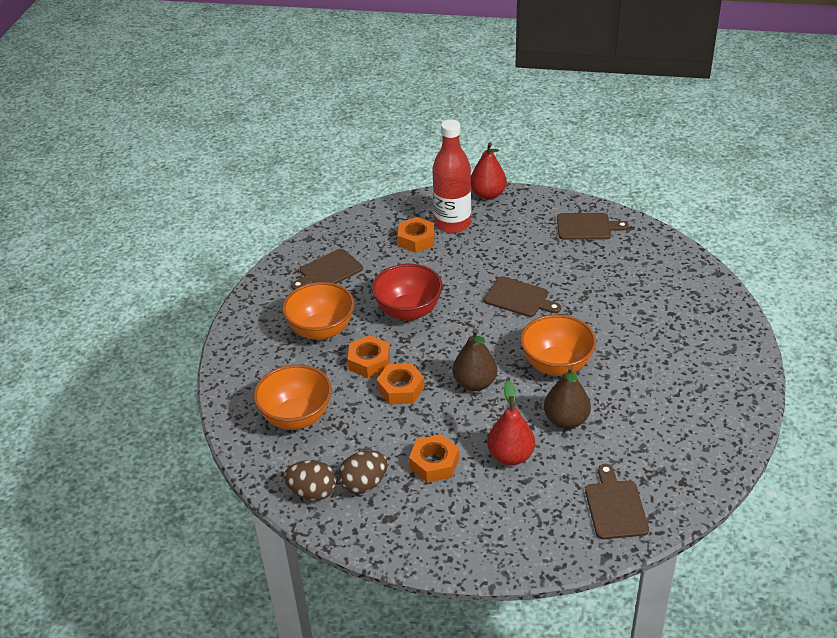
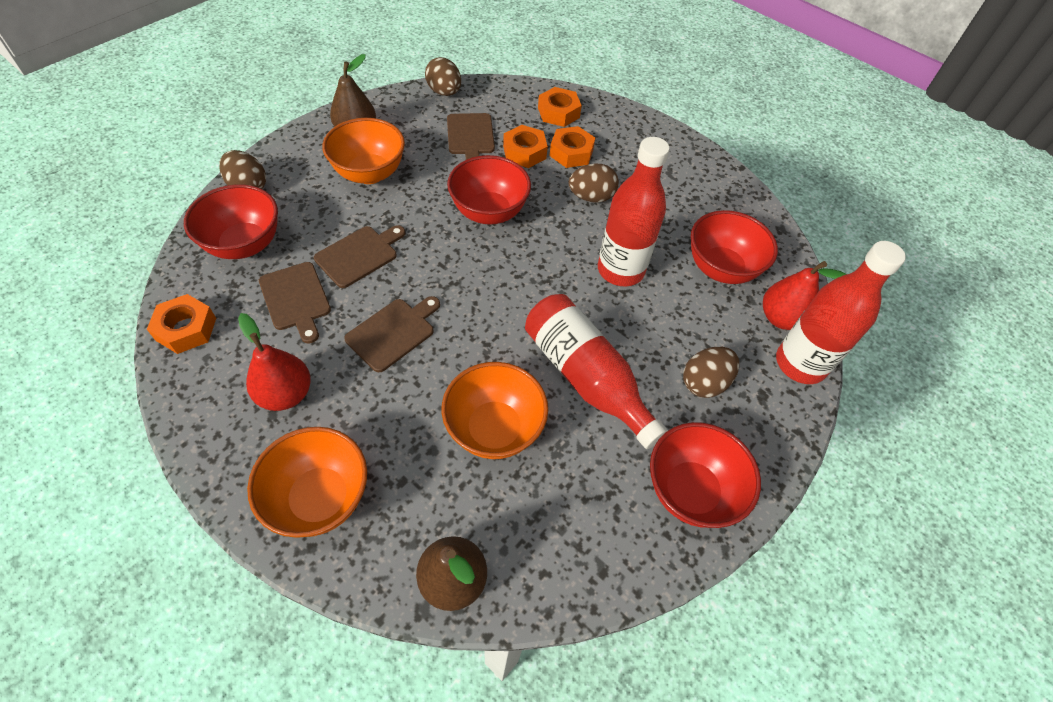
brown egg: 2 -> 4
red bottle: 1 -> 3
red bowl: 1 -> 4

